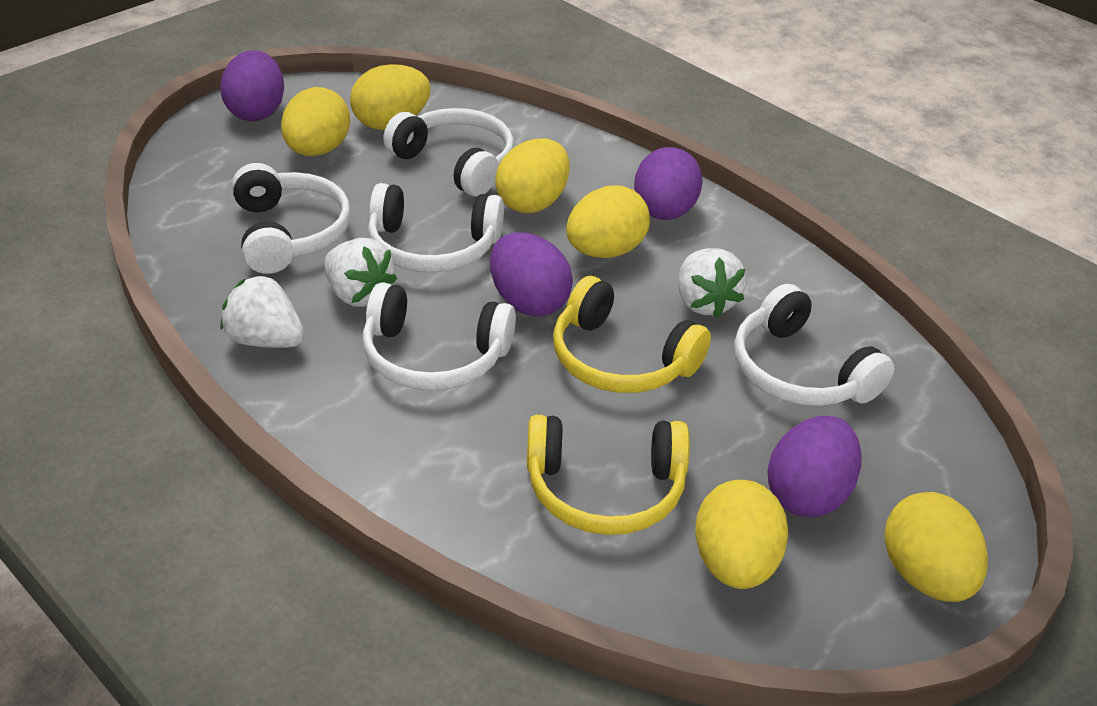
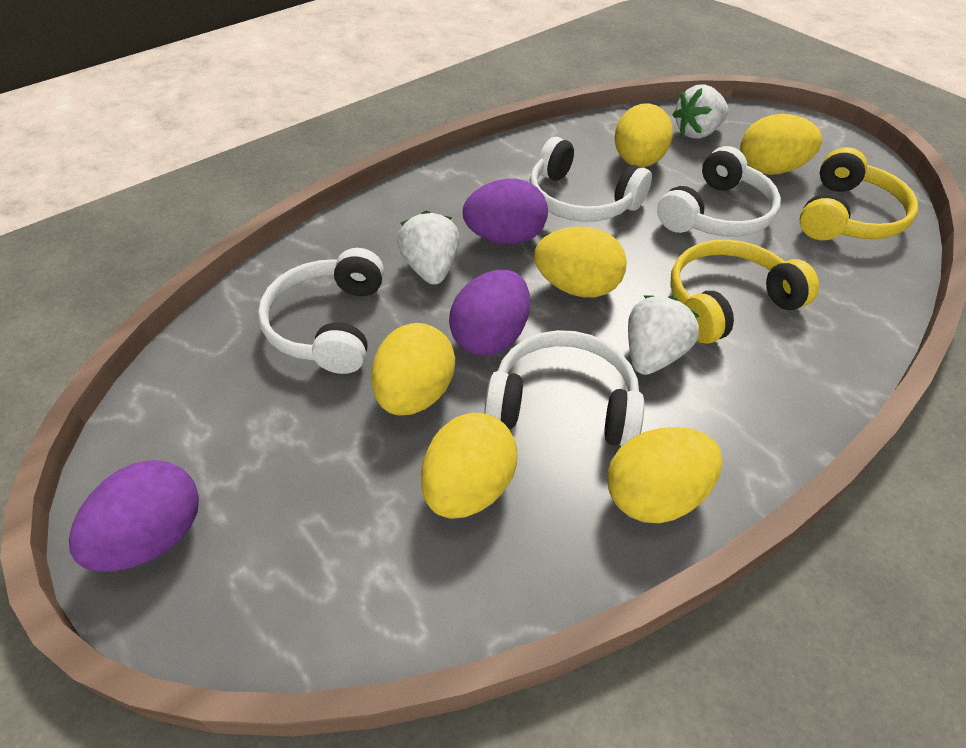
purple egg: 4 -> 3
white headphones: 5 -> 4

